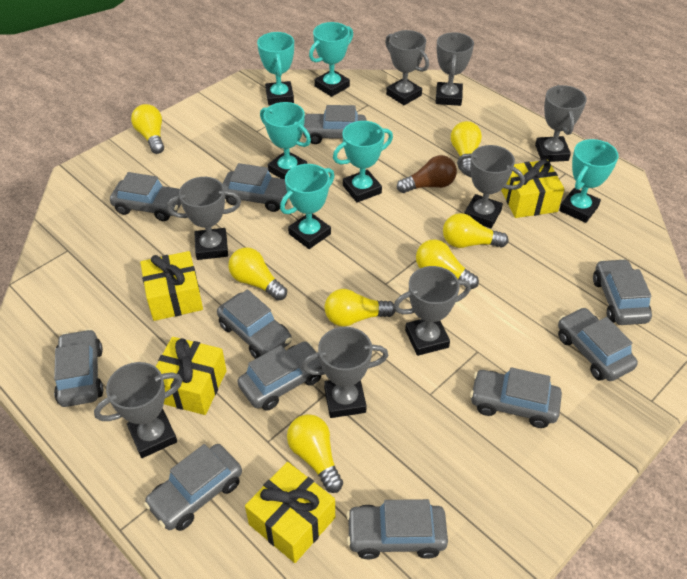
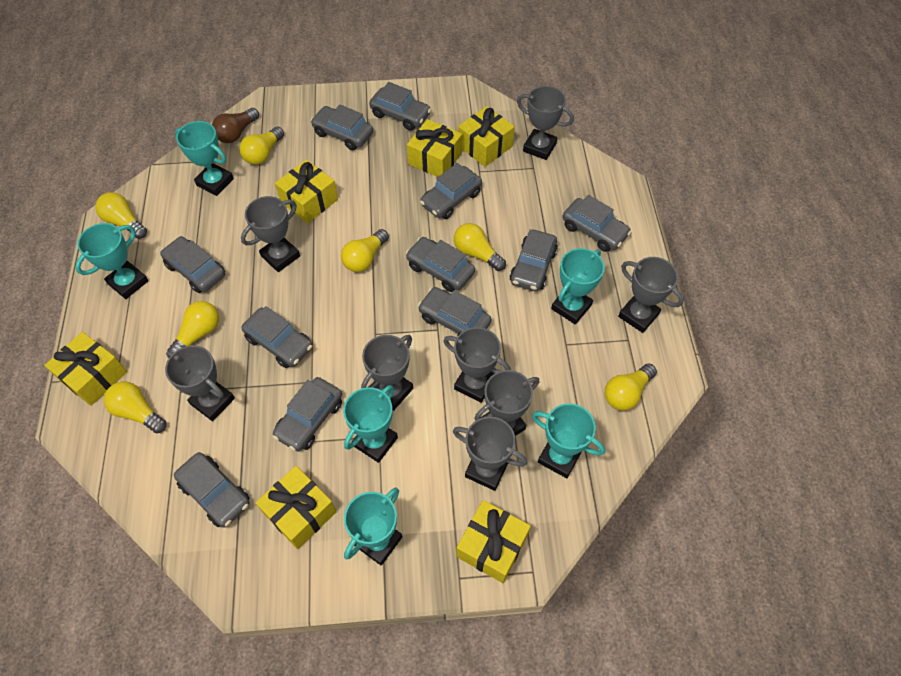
yellow gift: 4 -> 6

